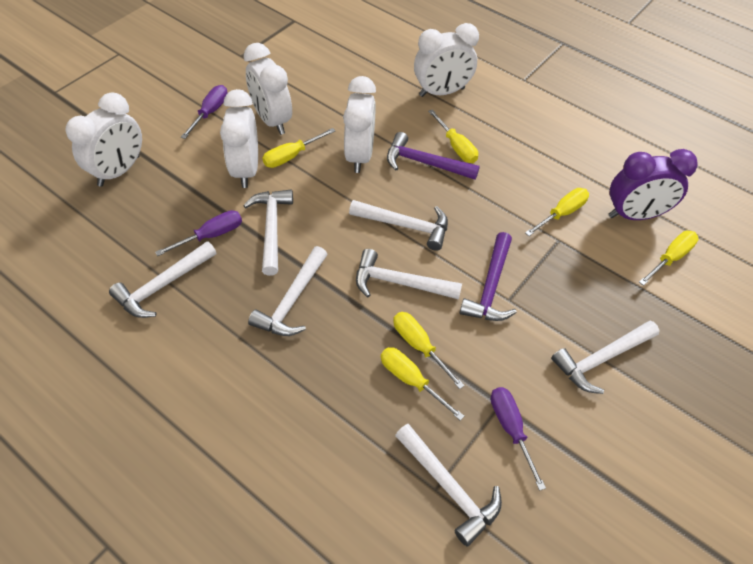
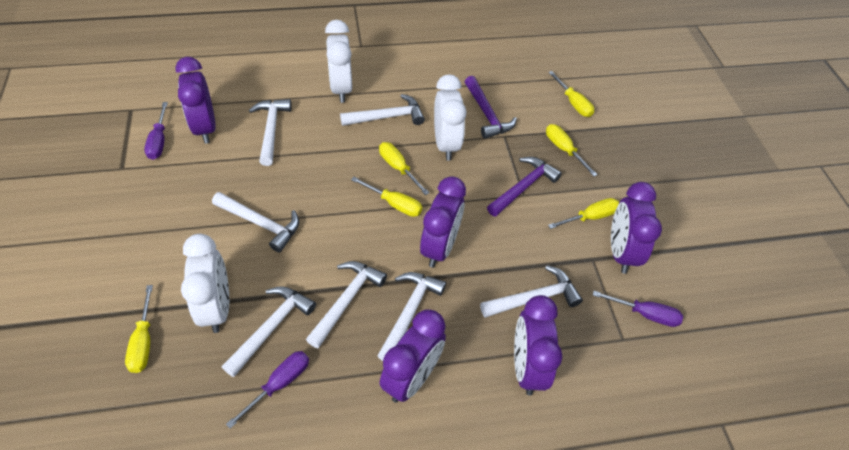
purple clock: 1 -> 5
white clock: 5 -> 3

